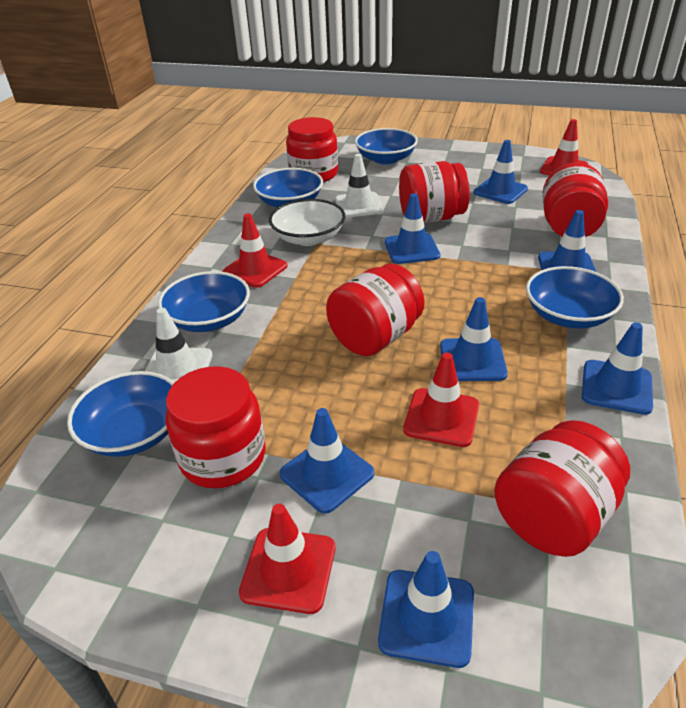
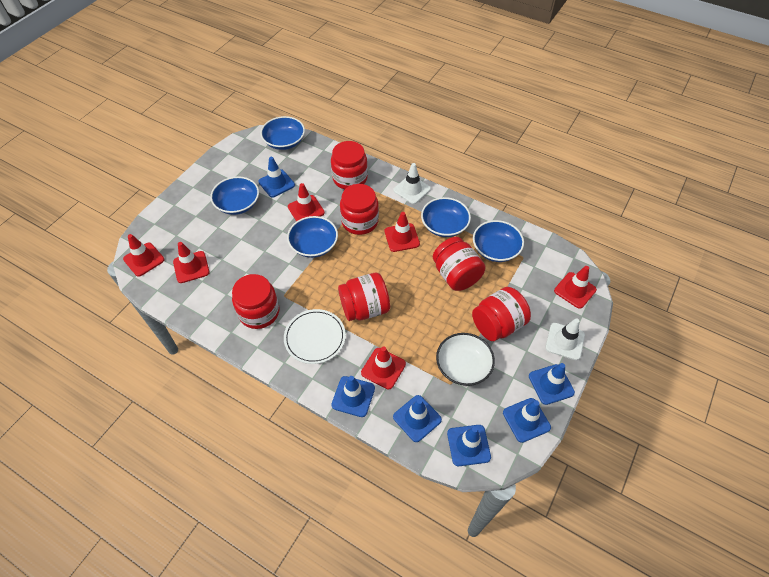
blue traffic cone: 7 -> 6
red traffic cone: 4 -> 6
white plate: 0 -> 1

